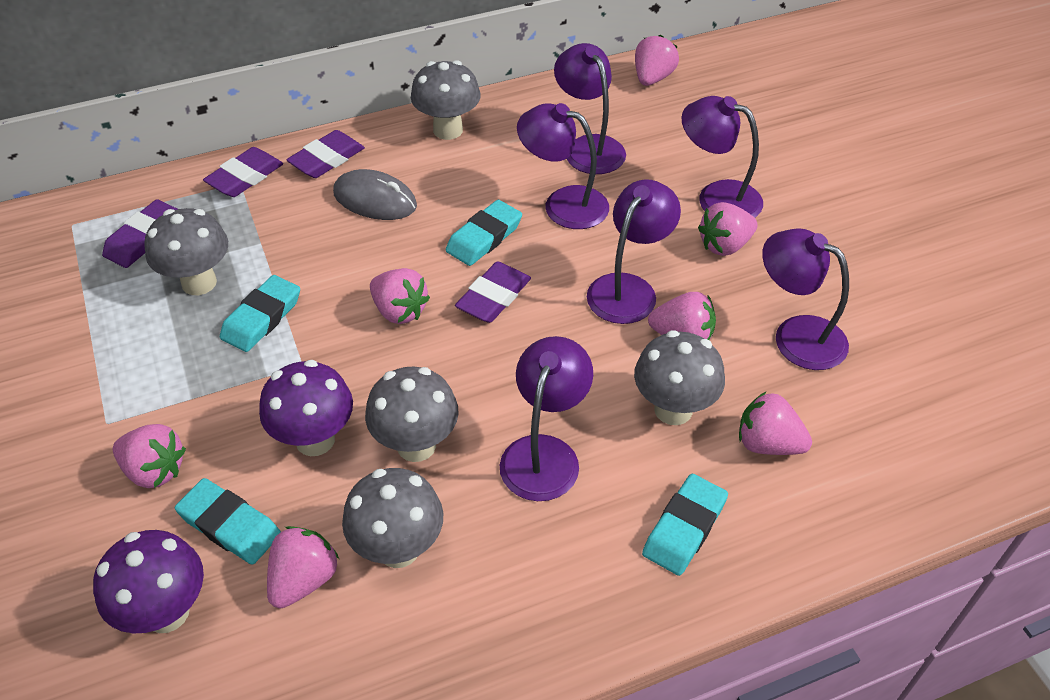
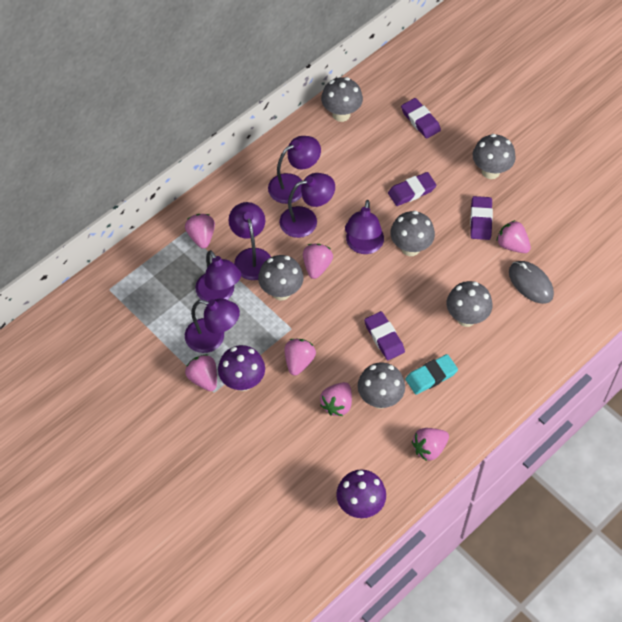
grey mushroom: 5 -> 6
turquoise eraser: 4 -> 1

